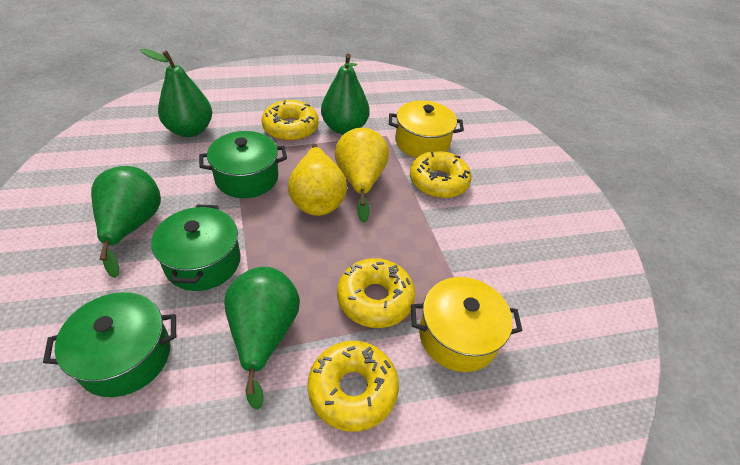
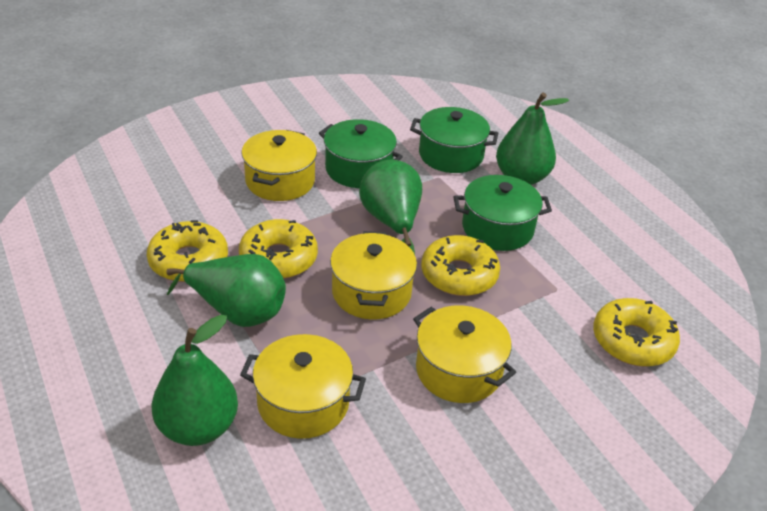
yellow pear: 2 -> 0
yellow pot: 2 -> 4

